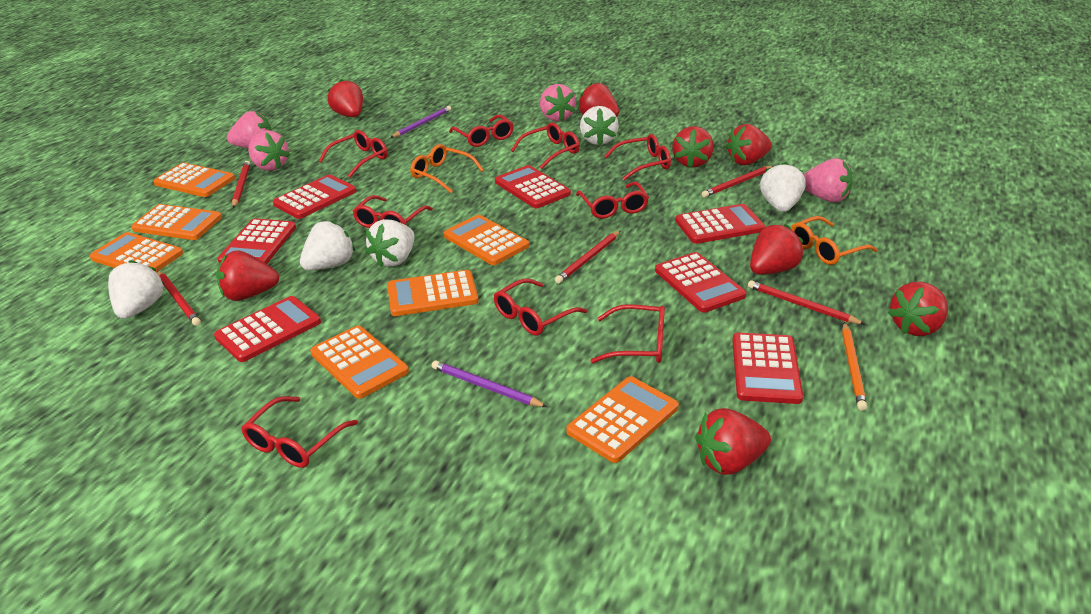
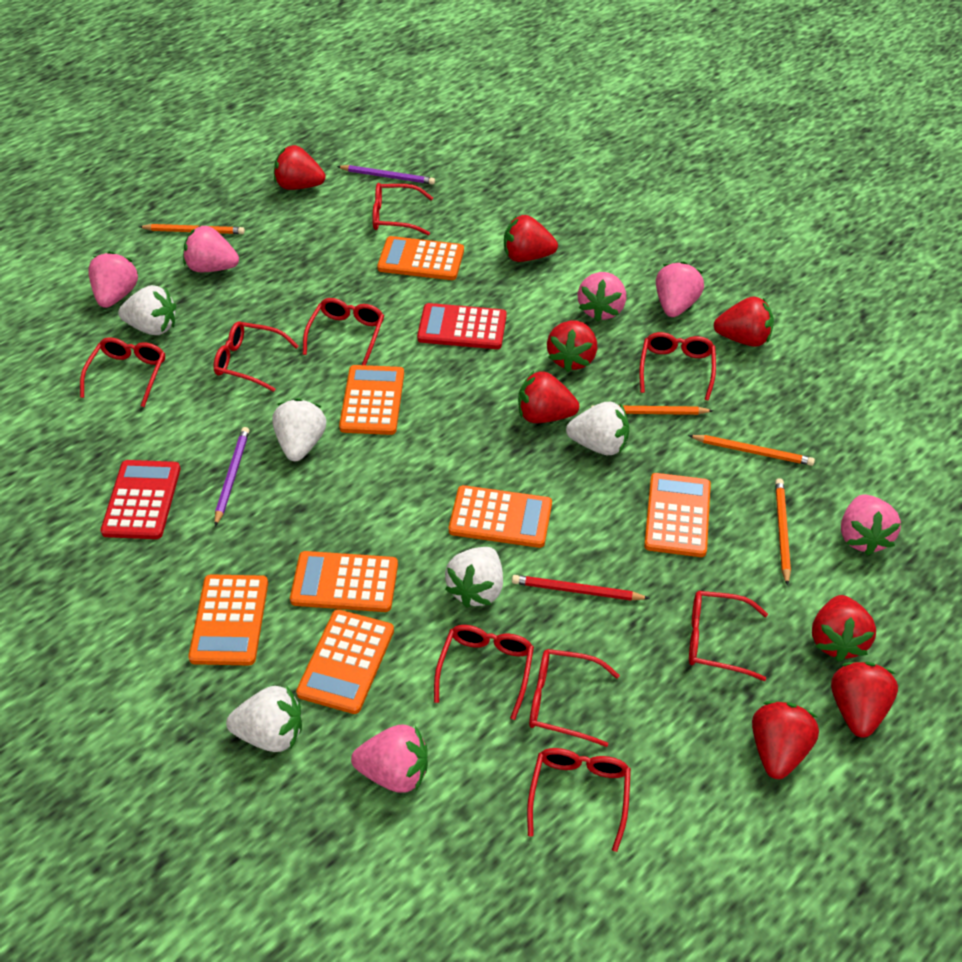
orange glasses: 2 -> 0
orange pencil: 1 -> 4
pink strawberry: 4 -> 6
red calculator: 7 -> 2
red pencil: 5 -> 1

